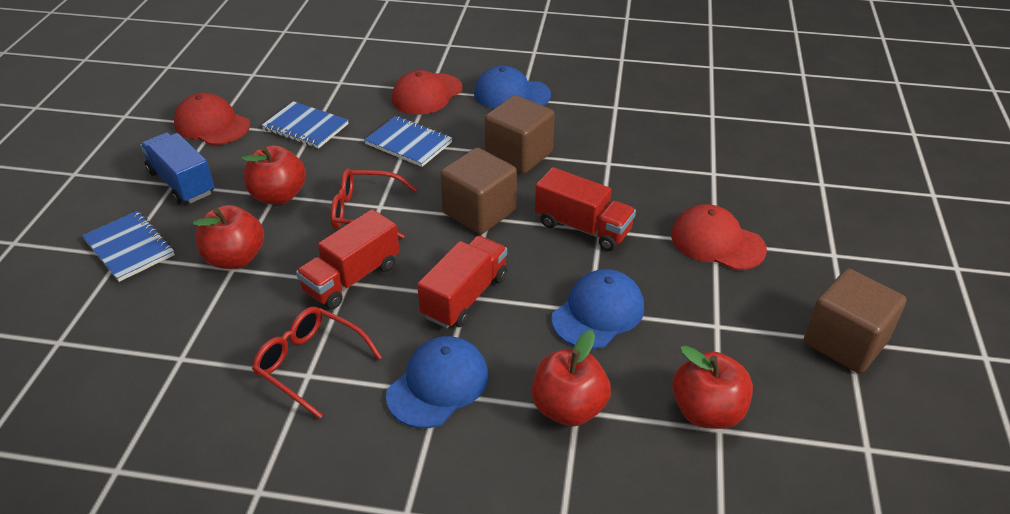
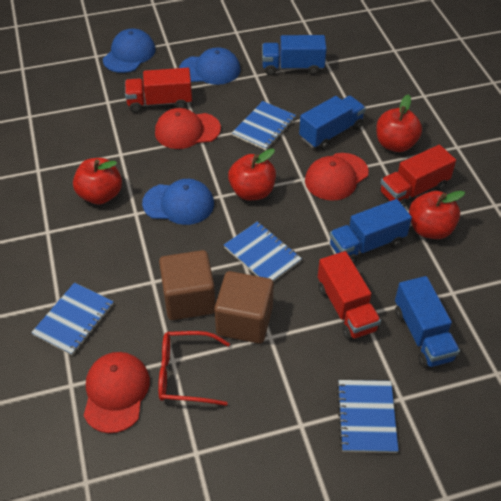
blue notebook: 3 -> 4
blue truck: 1 -> 4
brown cube: 3 -> 2
red glasses: 2 -> 1

